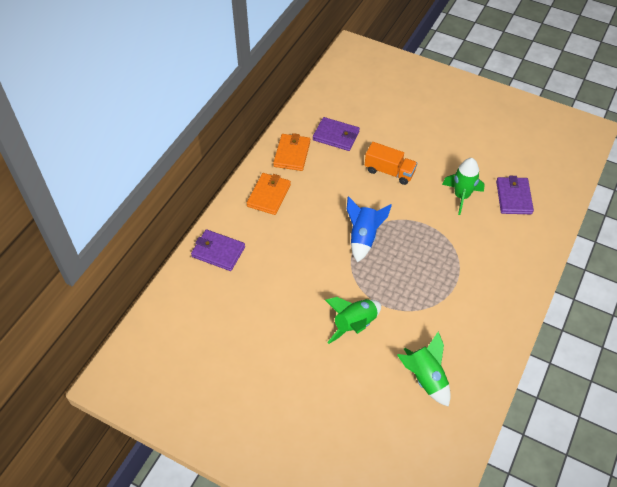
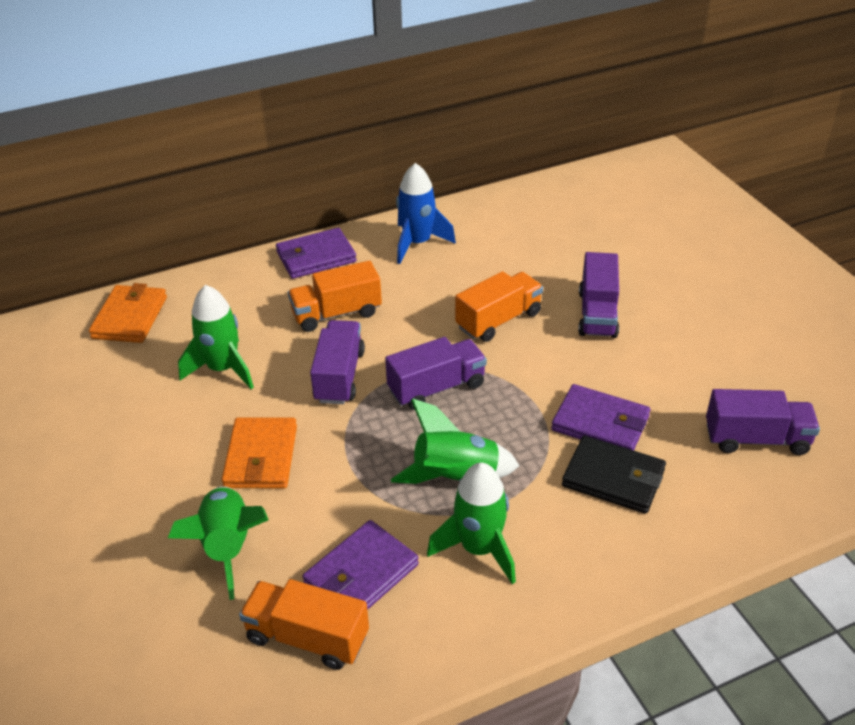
black wallet: 0 -> 1
green rocket: 3 -> 4
orange truck: 1 -> 3
purple truck: 0 -> 4

